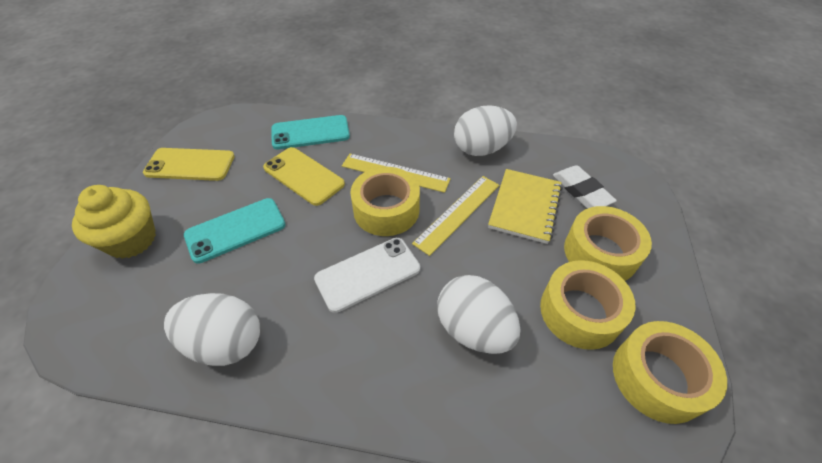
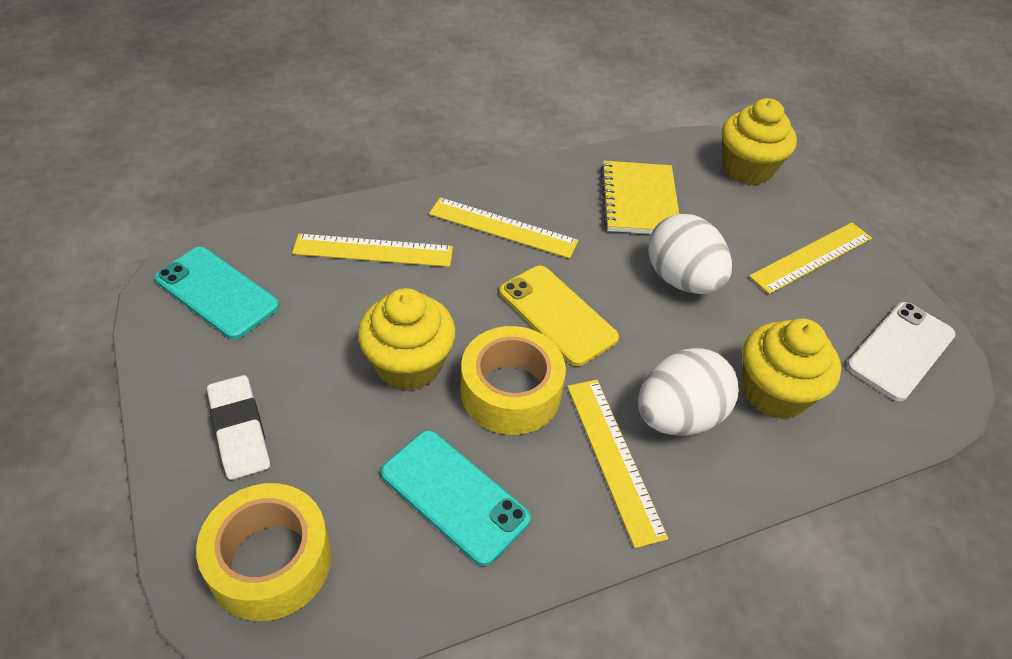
white egg: 3 -> 2
yellow cupcake: 1 -> 3
yellow phone: 2 -> 1
yellow ruler: 2 -> 4
yellow tape: 4 -> 2

